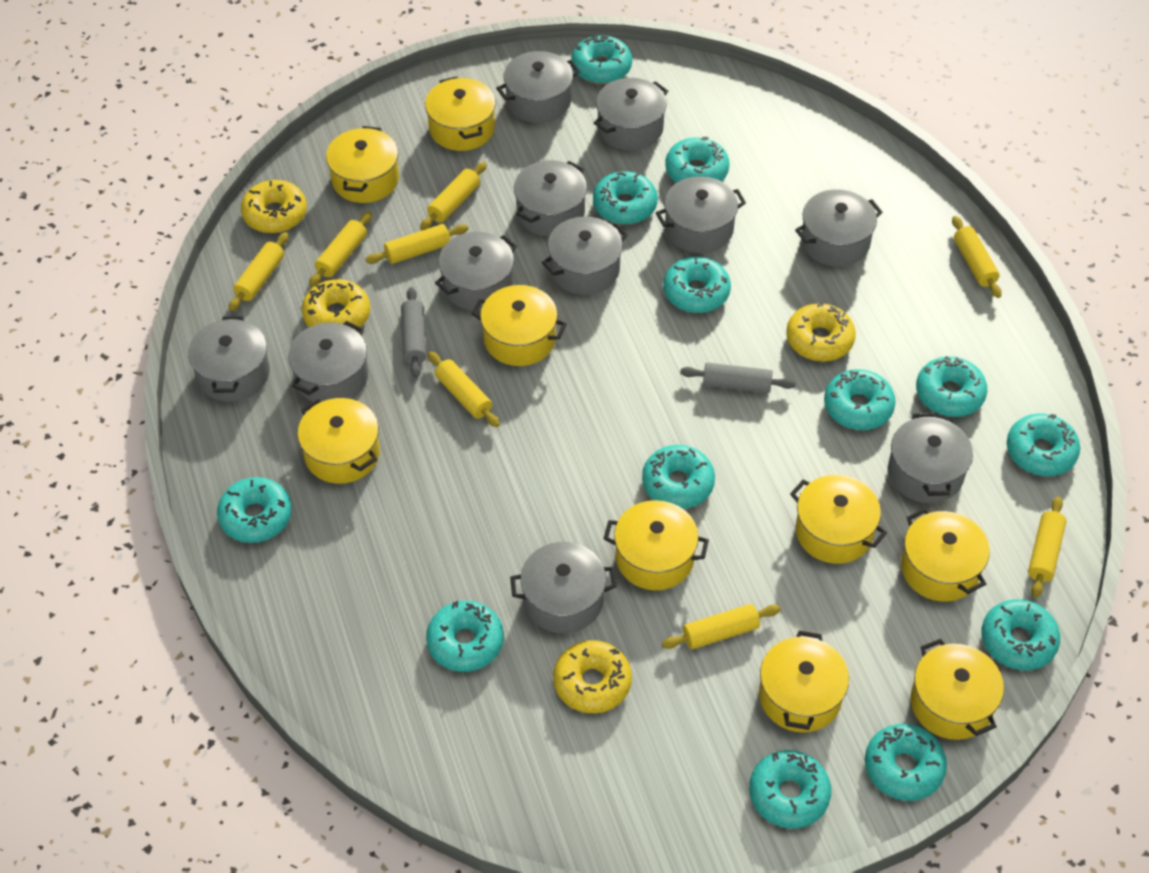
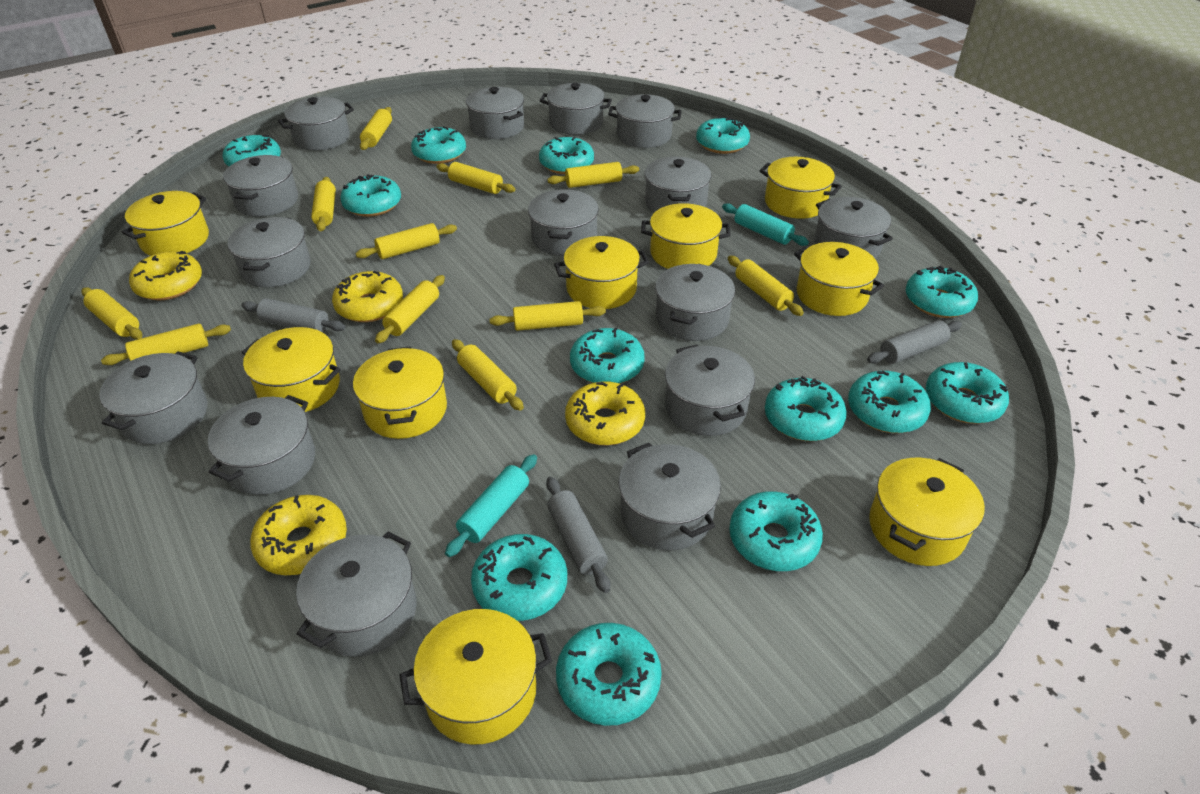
grey pot: 11 -> 15
grey rolling pin: 2 -> 3
turquoise rolling pin: 0 -> 2
yellow rolling pin: 8 -> 11

